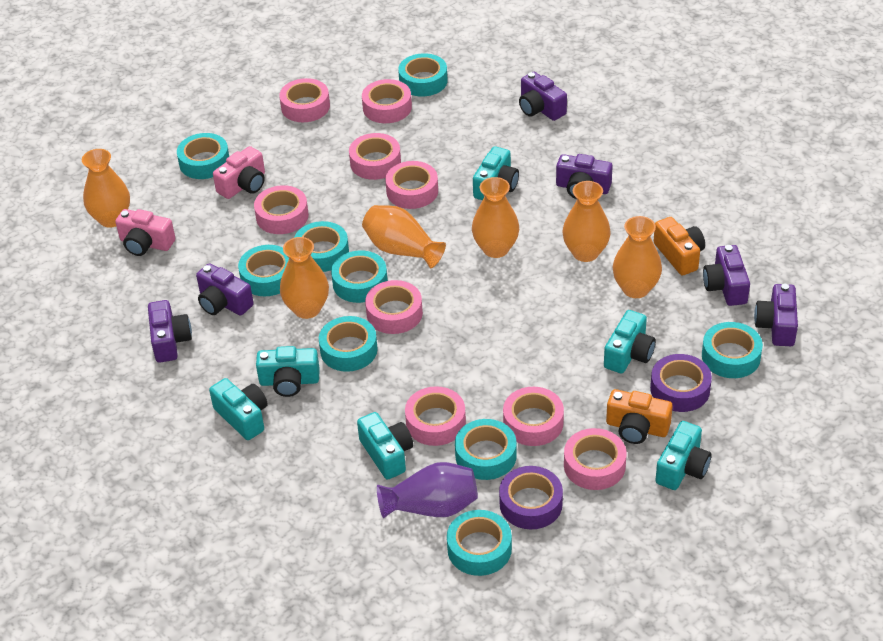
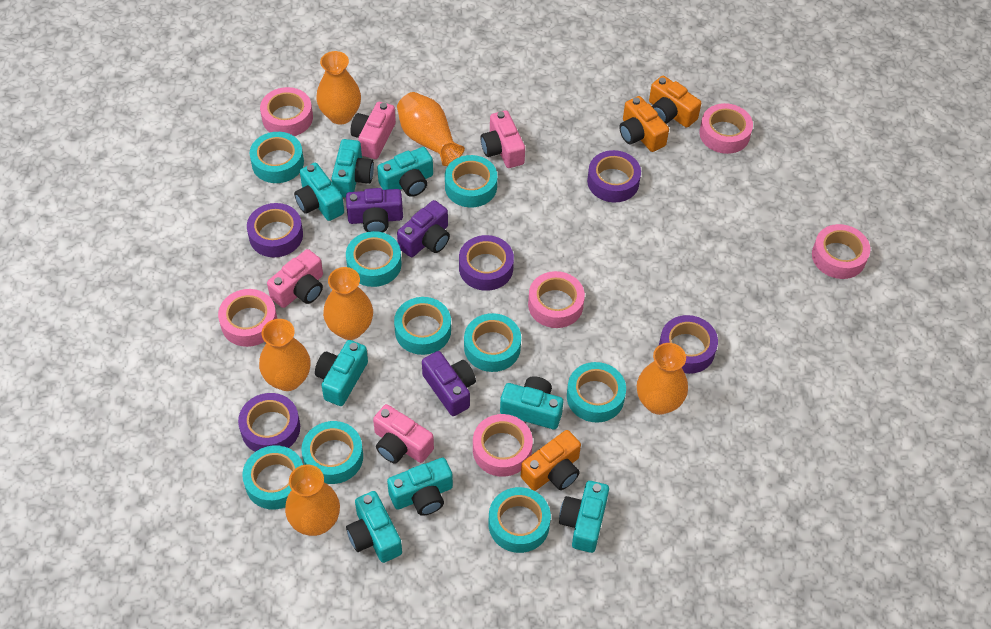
orange camera: 2 -> 3
pink camera: 2 -> 4
pink tape: 9 -> 6
purple camera: 6 -> 3
purple tape: 2 -> 5
purple vase: 1 -> 0
turquoise camera: 6 -> 8

